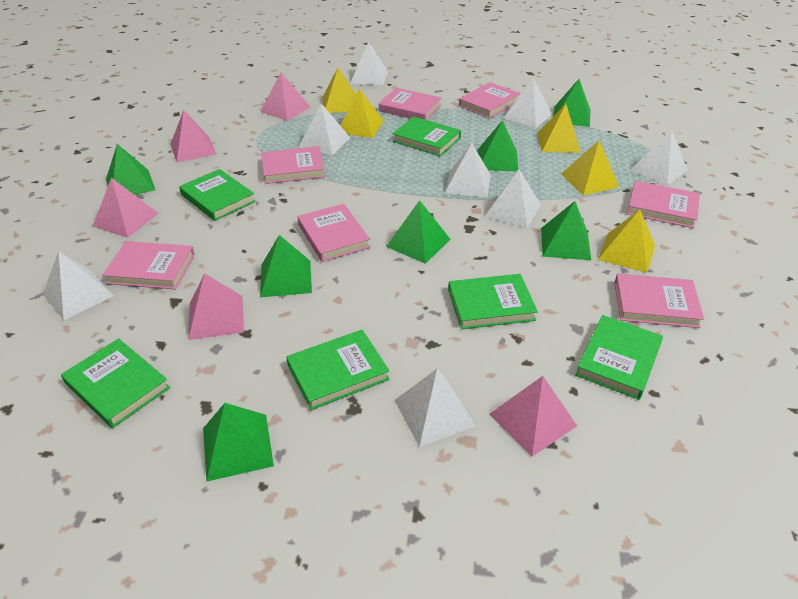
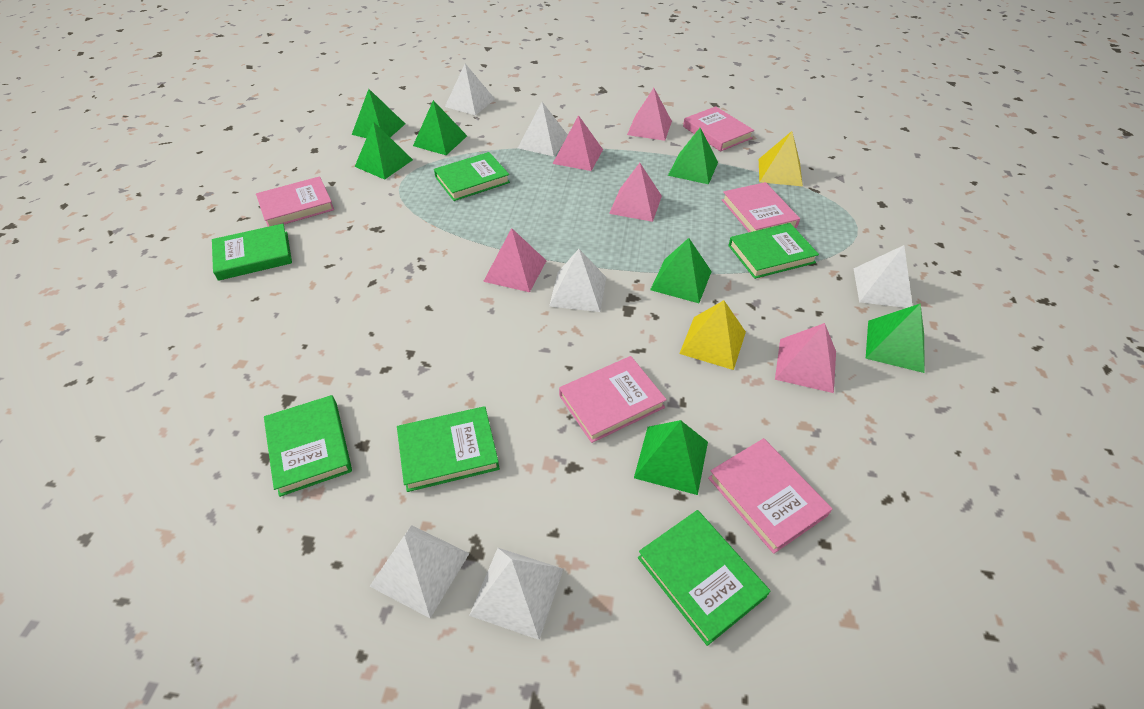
pink book: 7 -> 5
white pyramid: 8 -> 6
yellow pyramid: 5 -> 2

